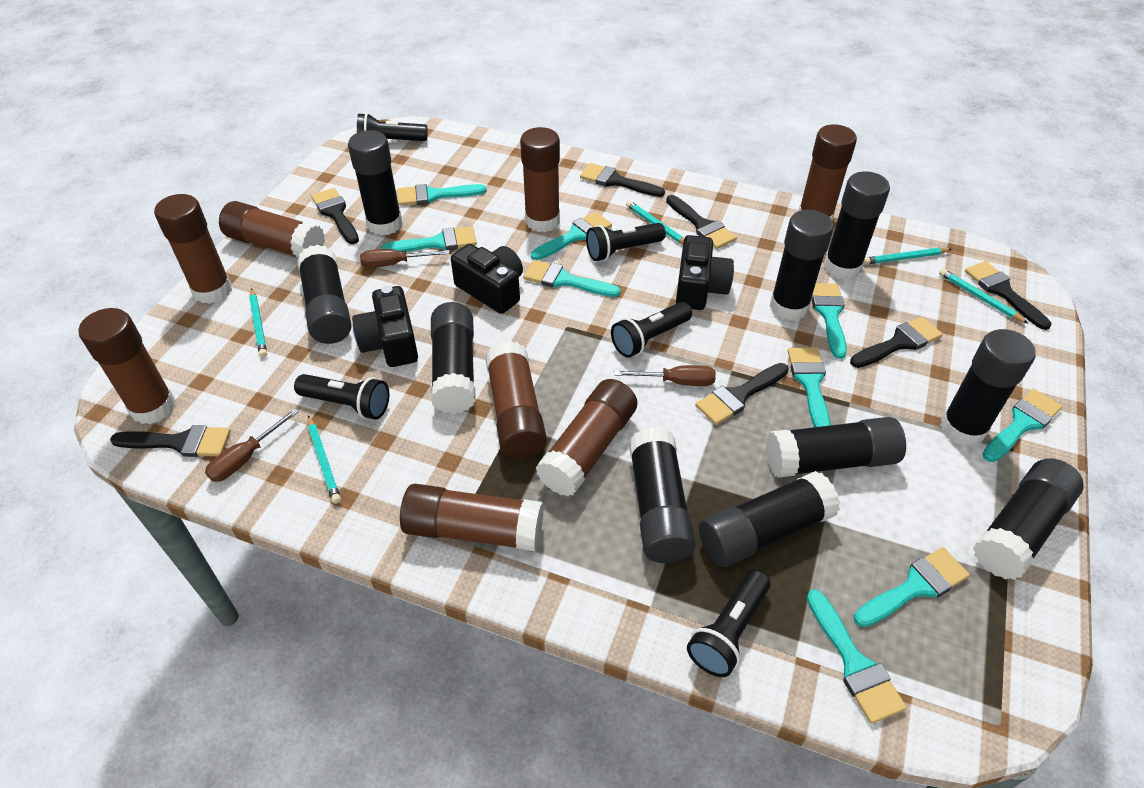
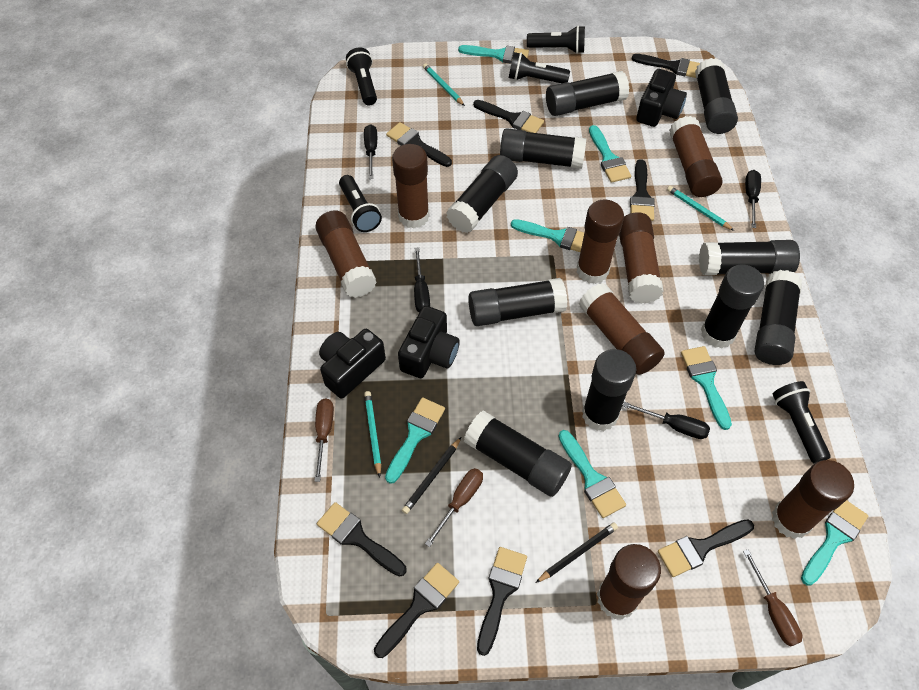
black brush: 7 -> 8
black pencil: 0 -> 2
black screwdriver: 0 -> 4
turquoise brush: 9 -> 7
turquoise pencil: 5 -> 3

